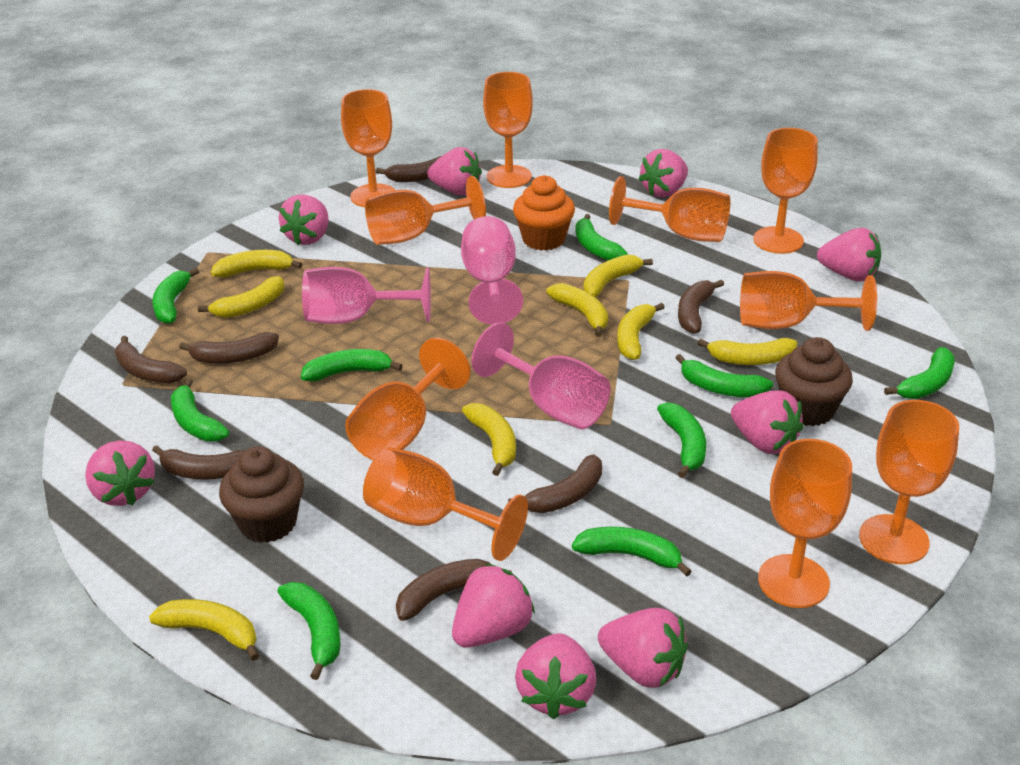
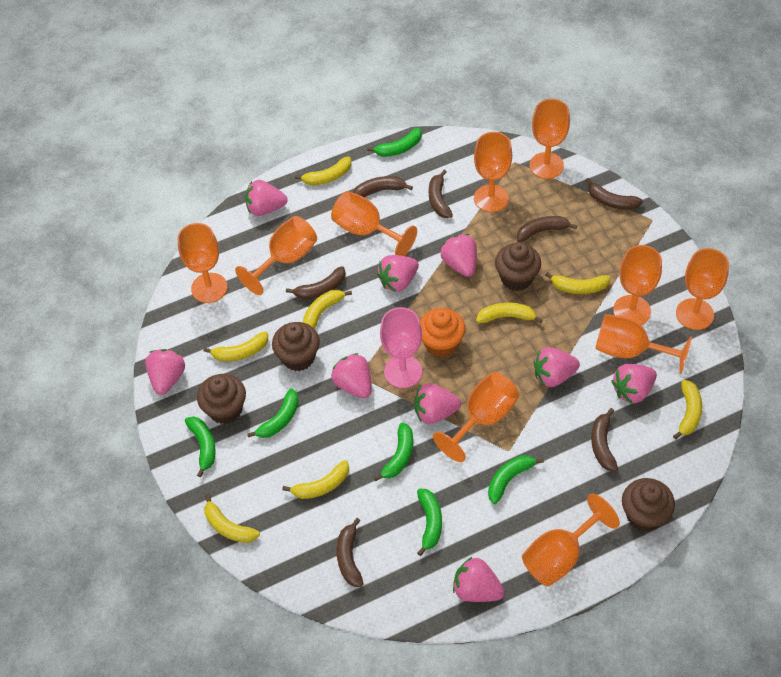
brown cupcake: 2 -> 4
green banana: 9 -> 6
pink goblet: 3 -> 1

